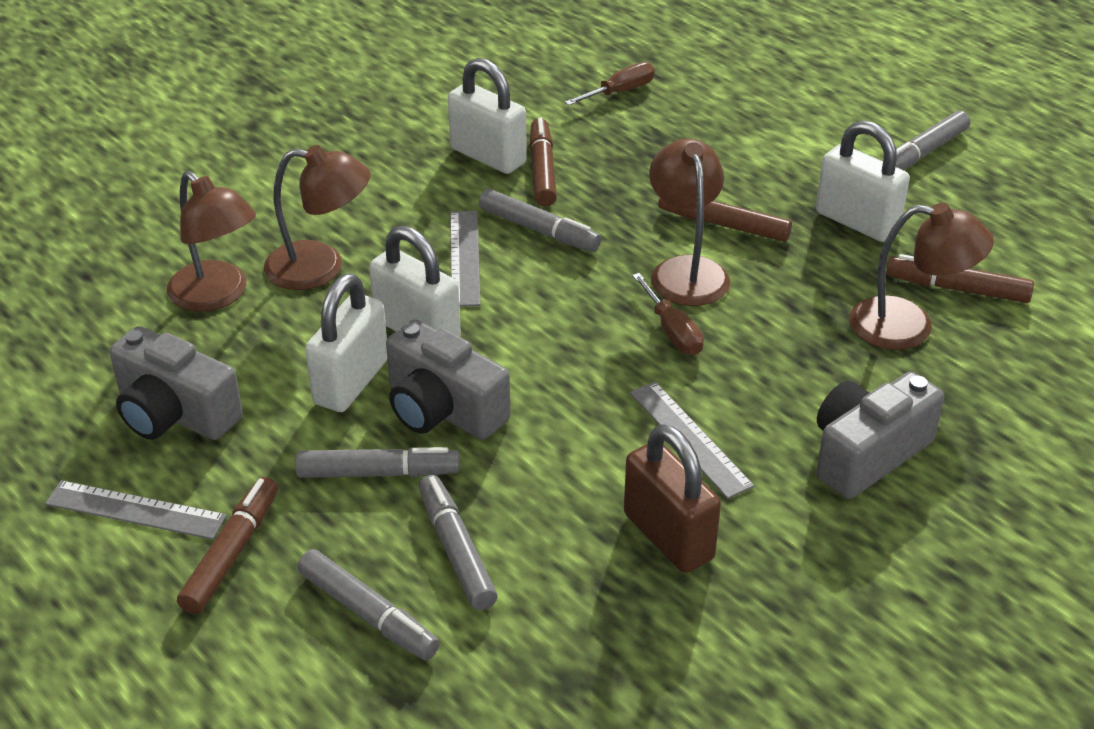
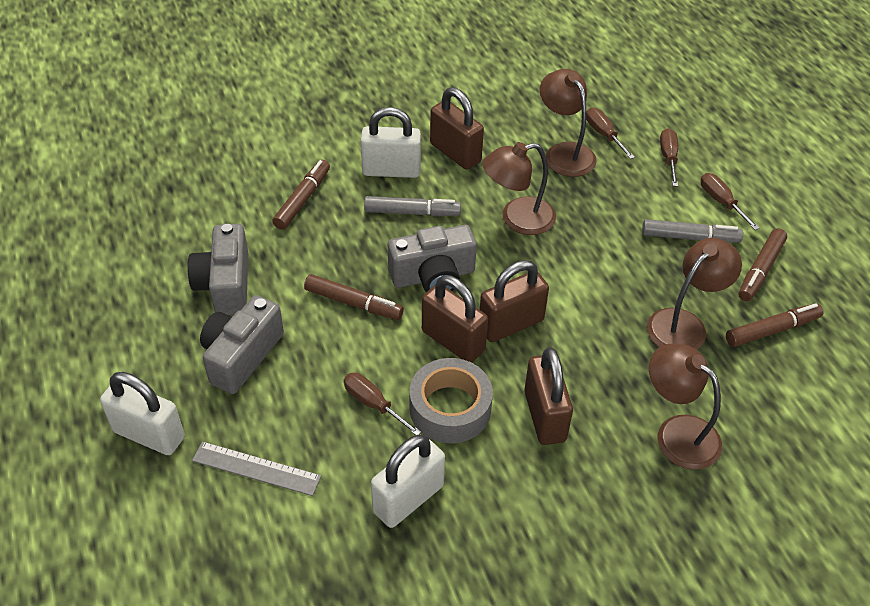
brown padlock: 1 -> 4
brown screwdriver: 2 -> 4
grey marker: 5 -> 2
grey ruler: 3 -> 1
grey tape: 0 -> 1
white padlock: 4 -> 3

